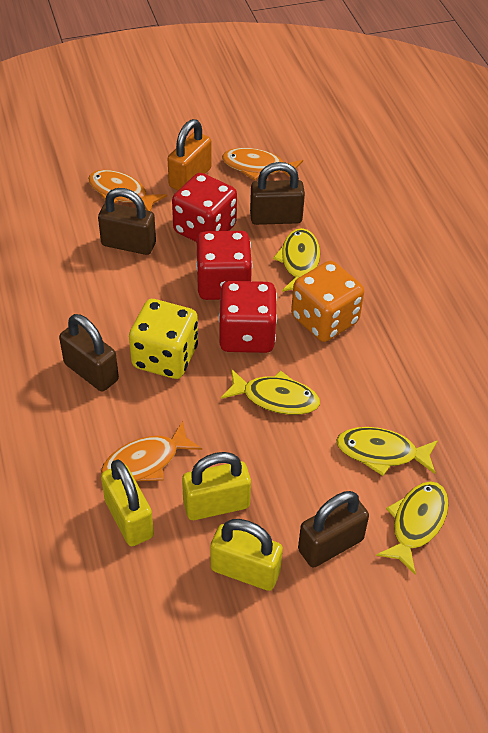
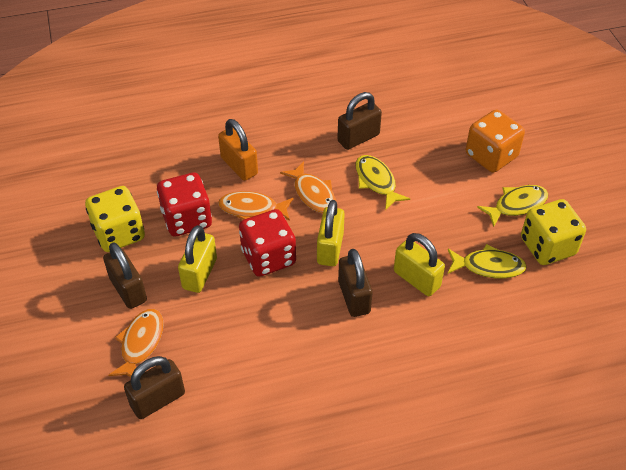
red dice: 3 -> 2
yellow dice: 1 -> 2
yellow fish: 4 -> 3

